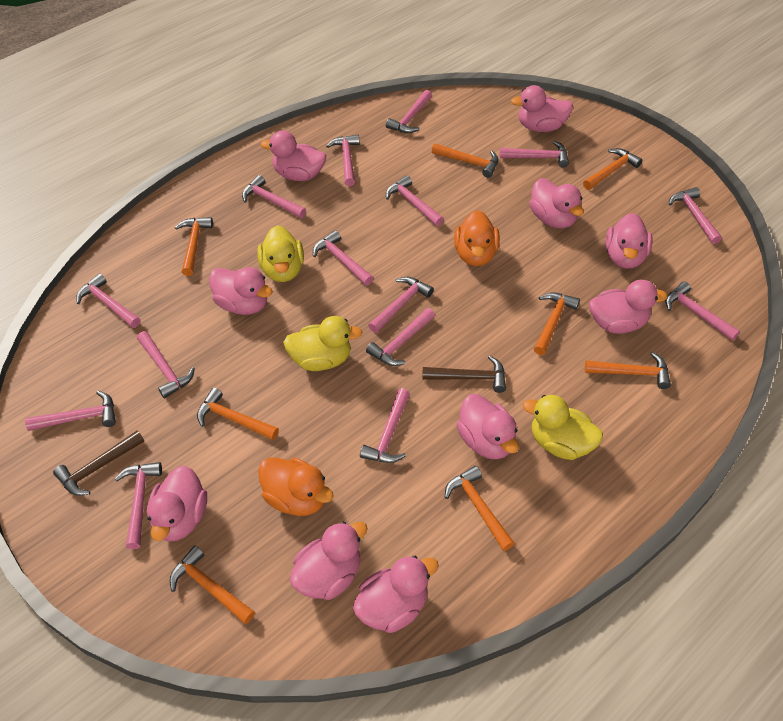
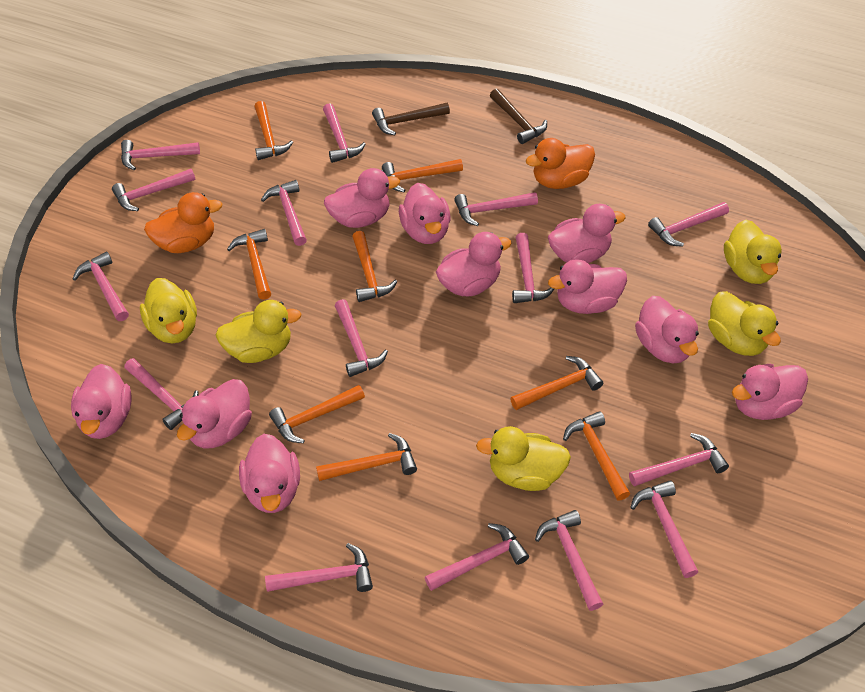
yellow duck: 3 -> 5

